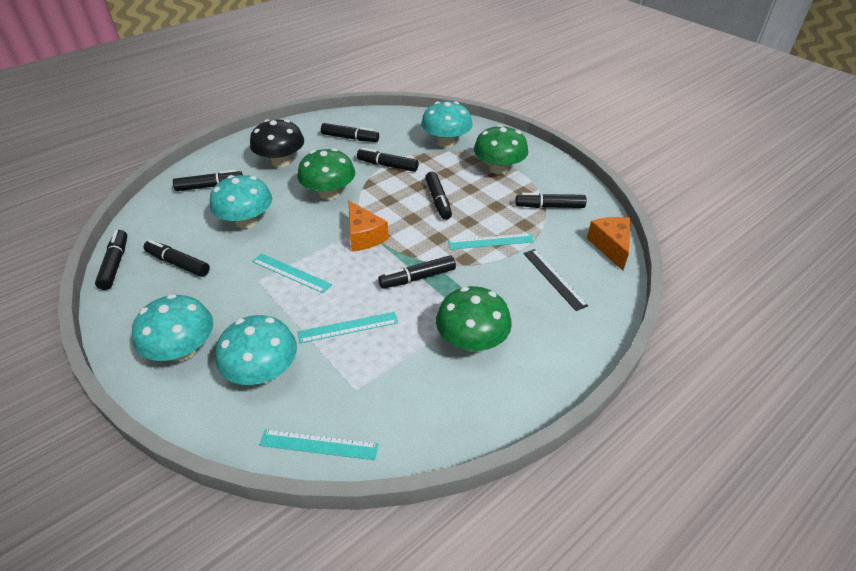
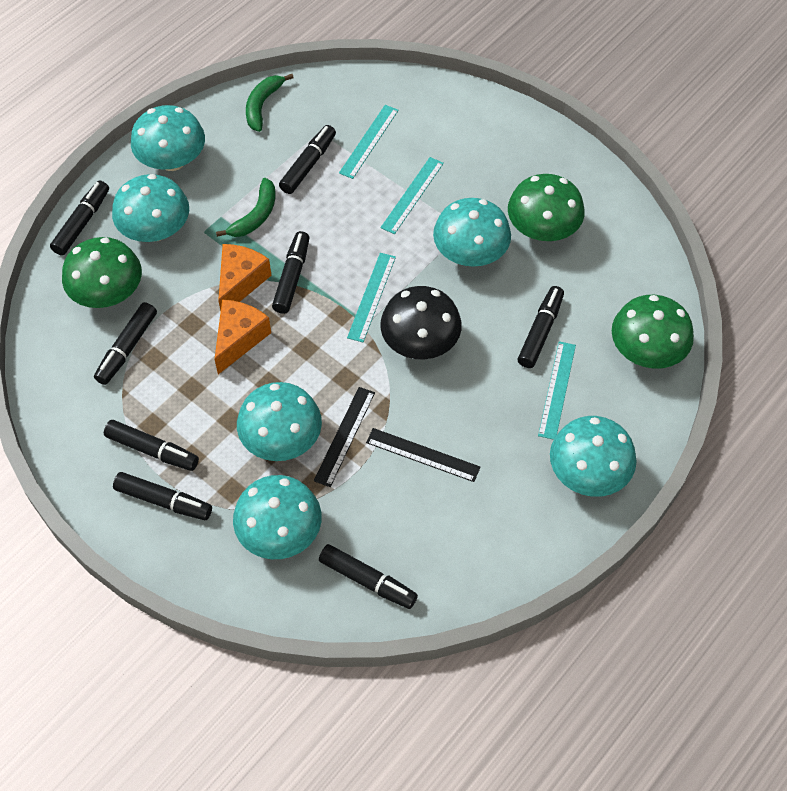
black ruler: 1 -> 2
green banana: 0 -> 2
turquoise mushroom: 4 -> 6

